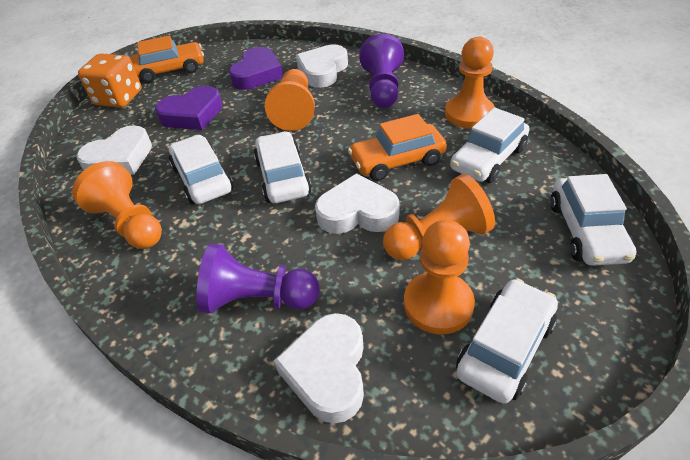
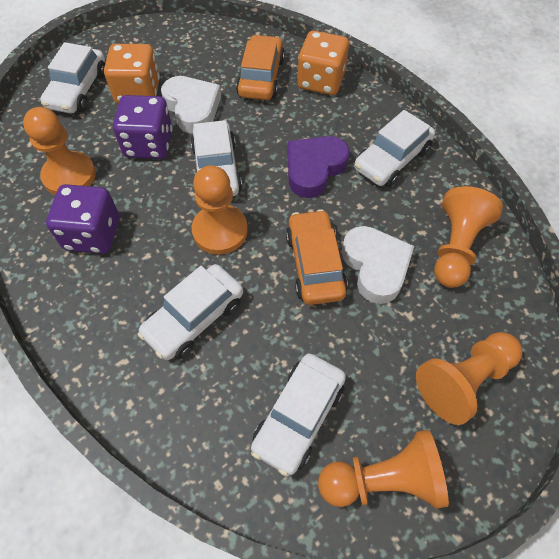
orange dice: 1 -> 2
purple dice: 0 -> 2
purple heart: 2 -> 1
purple pawn: 2 -> 0
white heart: 4 -> 2

